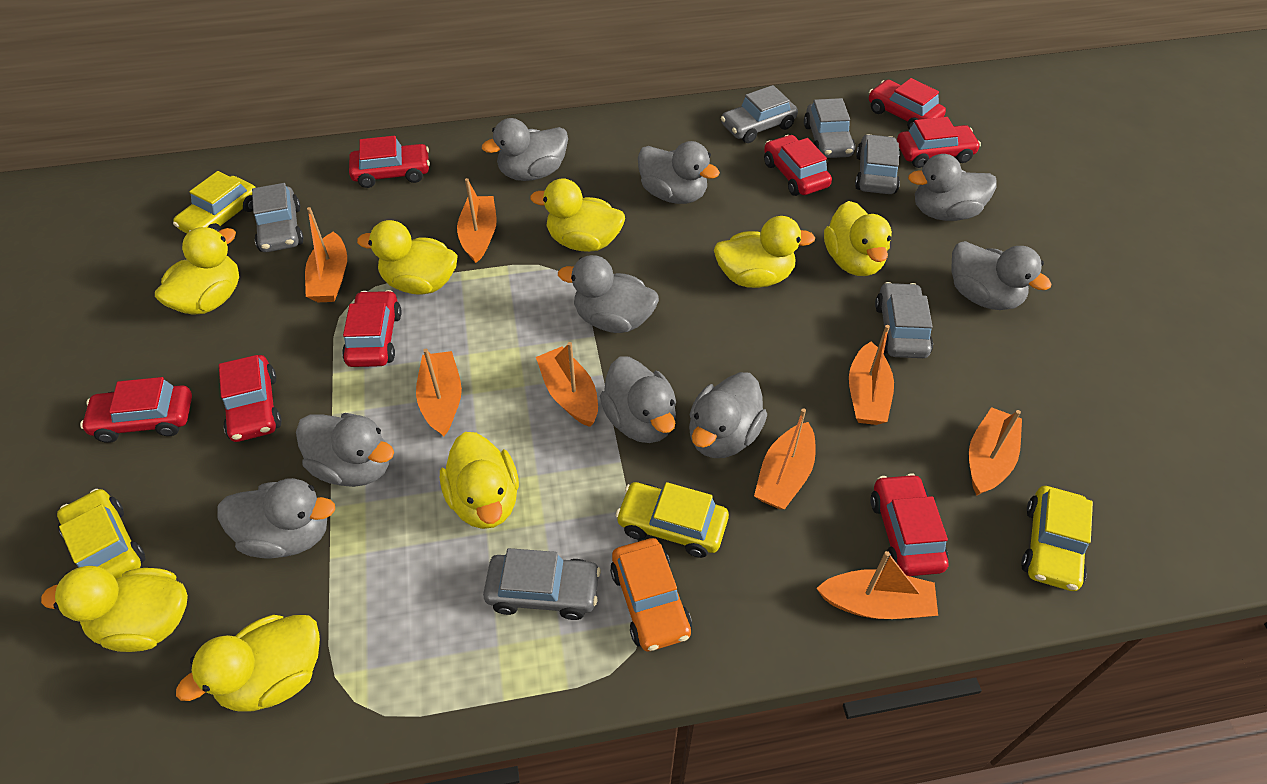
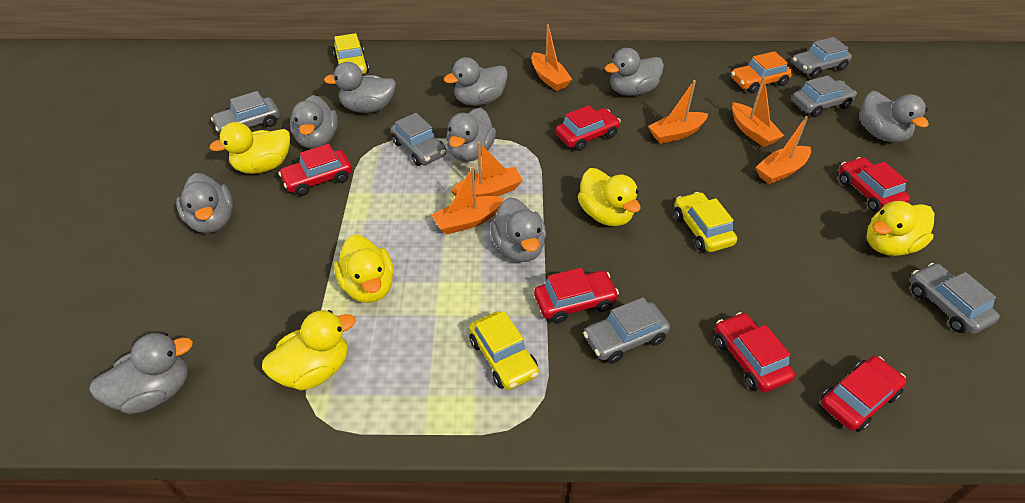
orange boat: 8 -> 6
red car: 8 -> 6
yellow car: 4 -> 3
yellow duck: 8 -> 5

